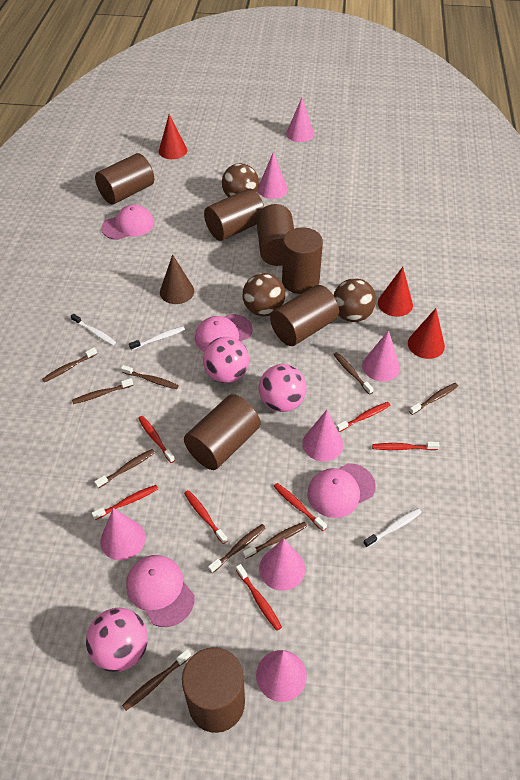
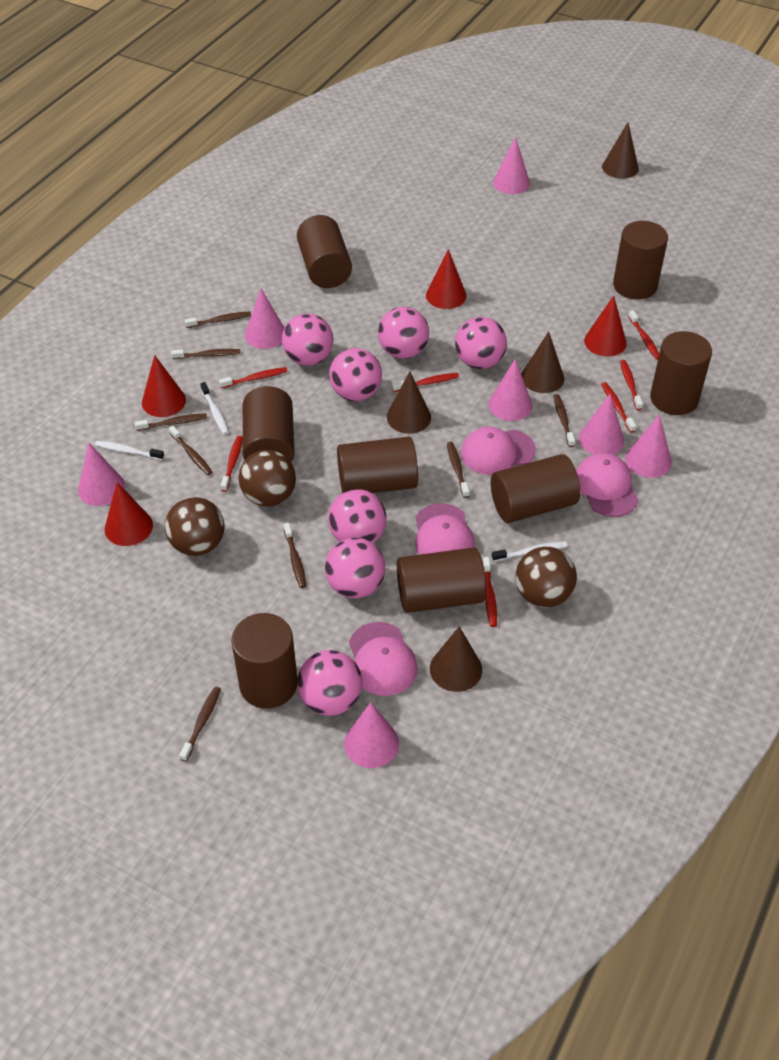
brown cone: 1 -> 4
brown cylinder: 7 -> 8
brown toothbrush: 9 -> 8
pink ball: 3 -> 7
red cone: 3 -> 4

